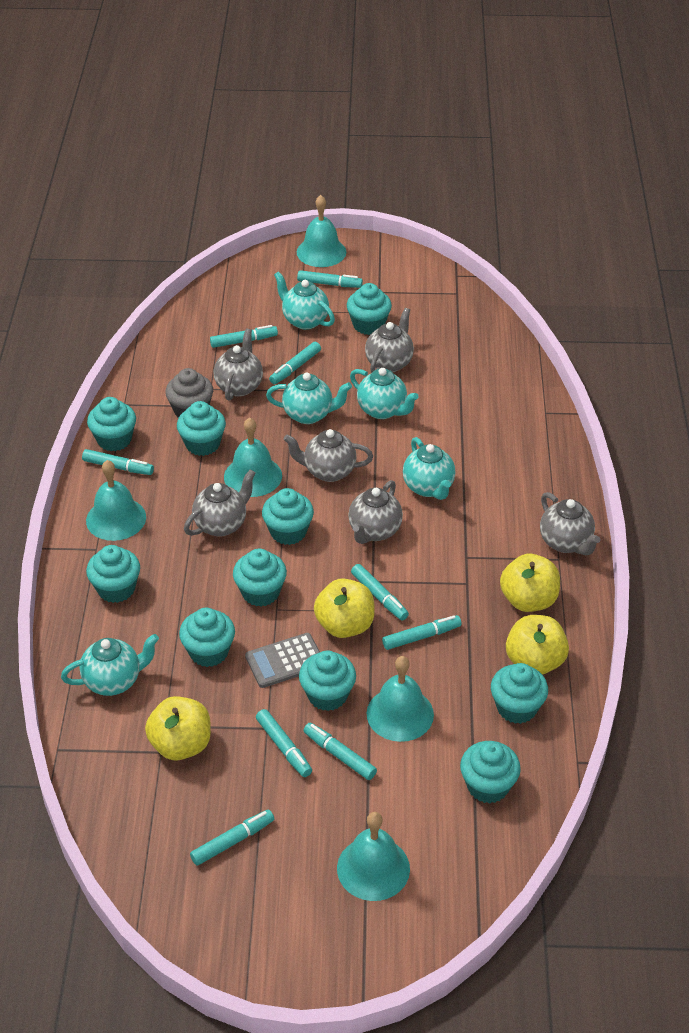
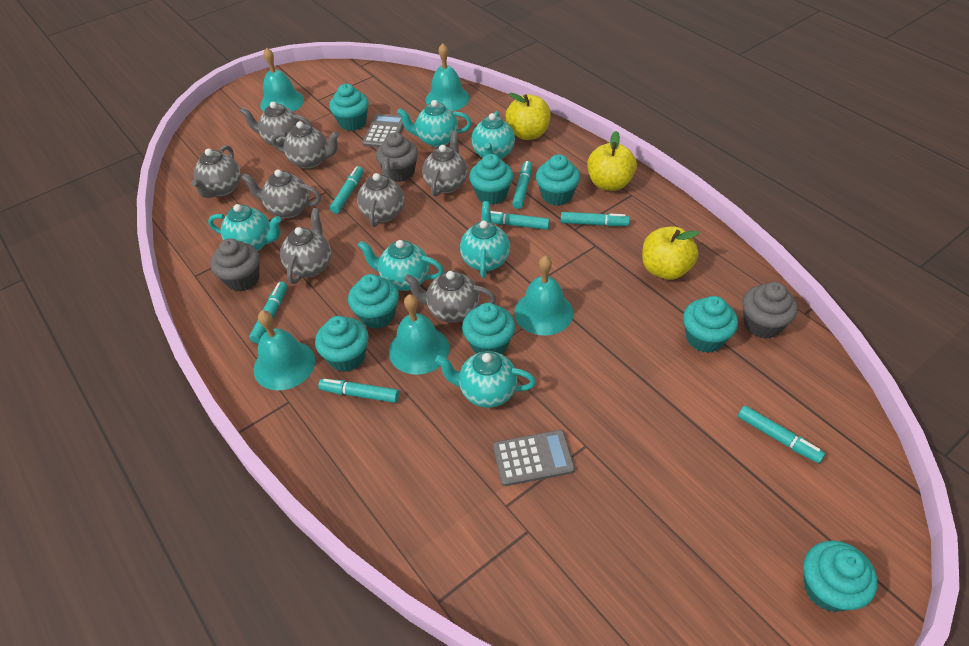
grey calculator: 1 -> 2
grey cupcake: 1 -> 3
grey teapot: 6 -> 8
turquoise cupcake: 10 -> 8
turquoise marker: 9 -> 7
turquoise teapot: 5 -> 6
yellow apple: 4 -> 3

